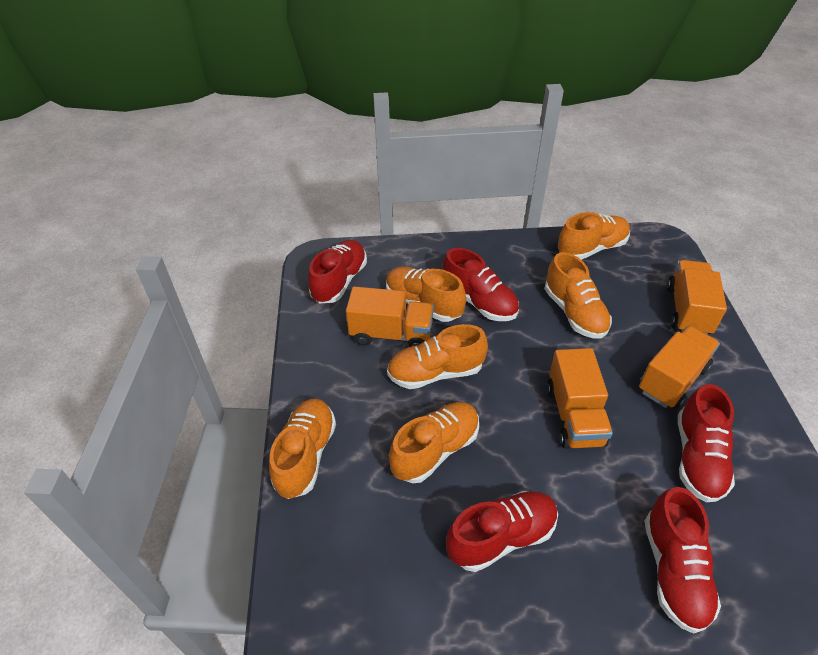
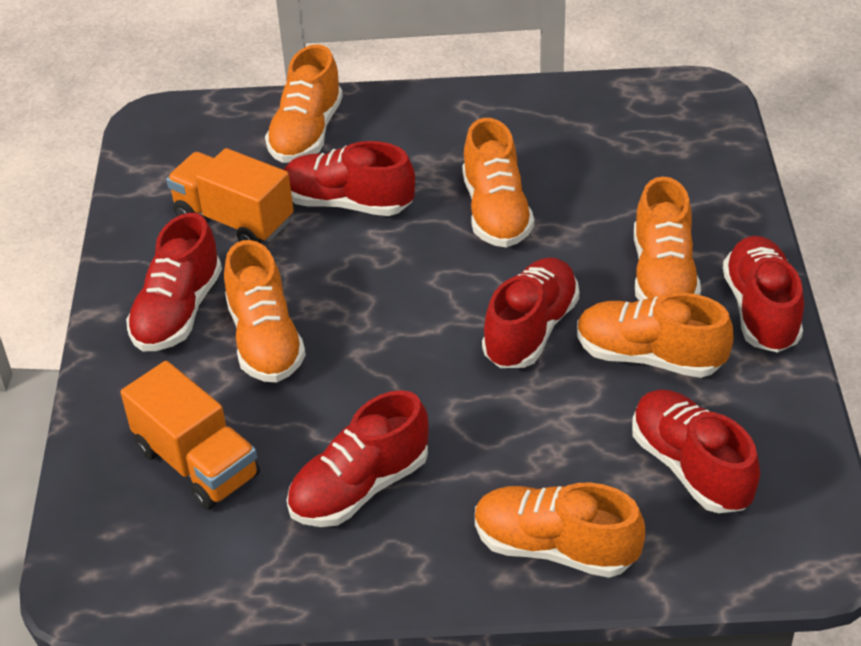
orange truck: 4 -> 2
red shoe: 5 -> 6

